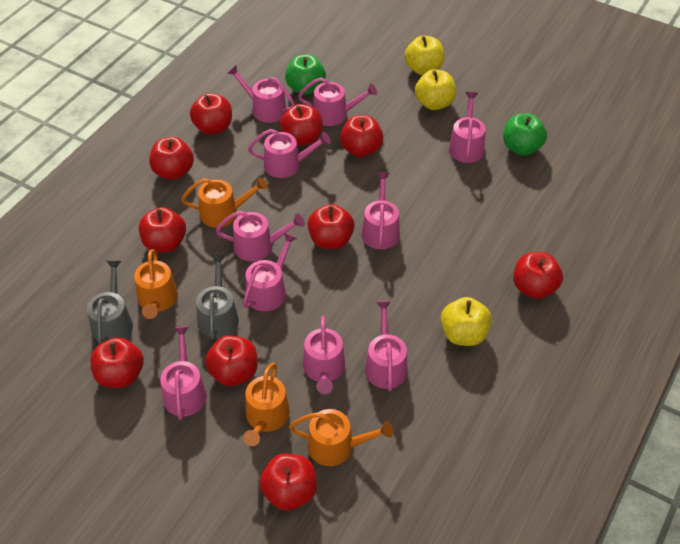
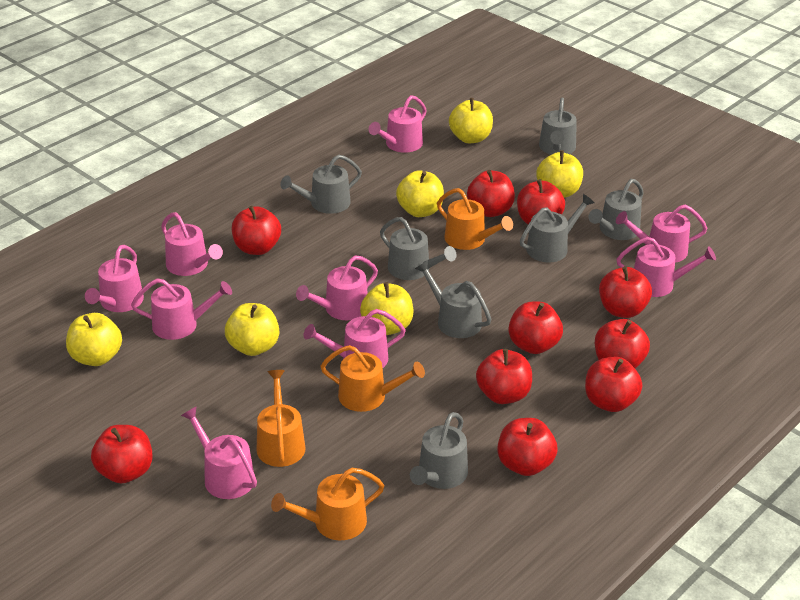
green apple: 2 -> 0
grey watering can: 2 -> 7
pink watering can: 10 -> 9
yellow apple: 3 -> 6

